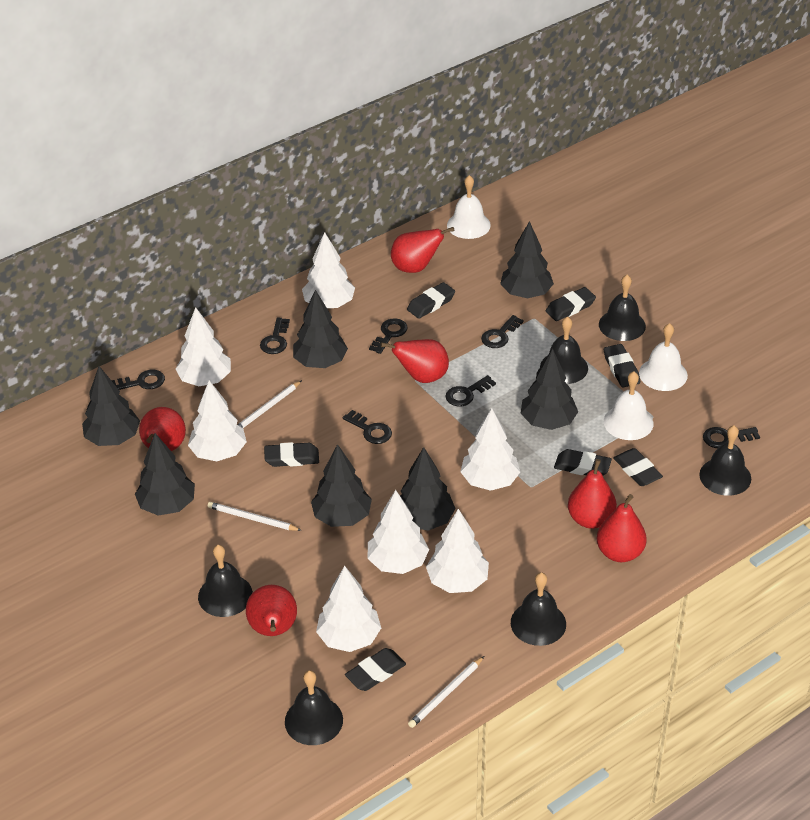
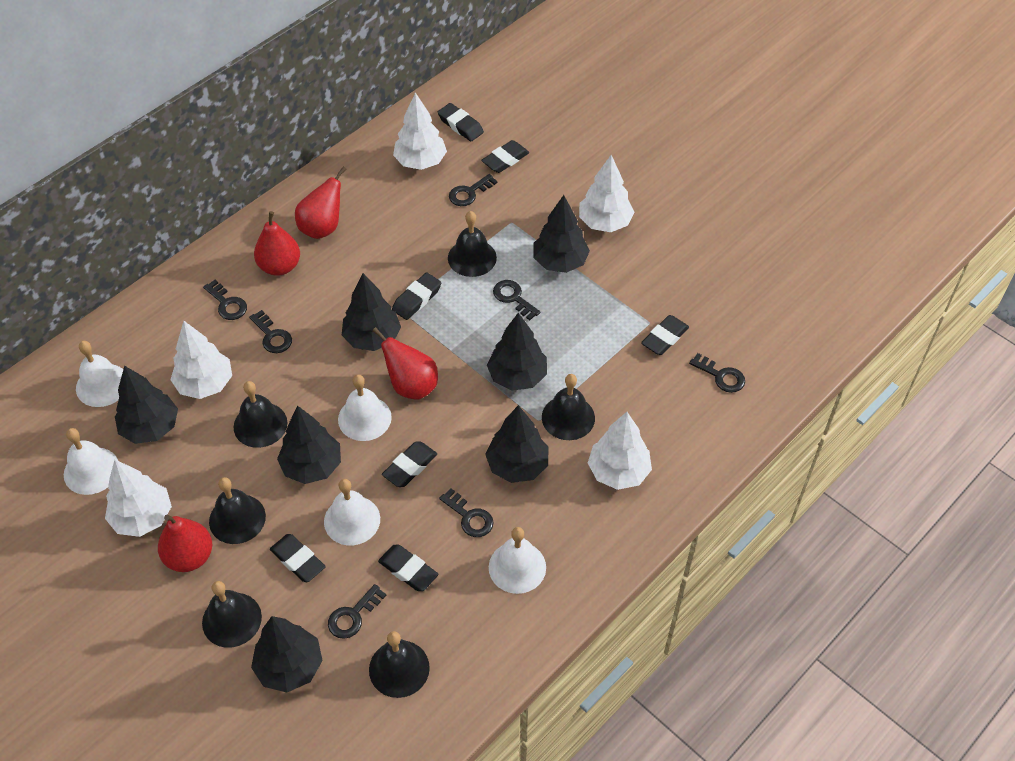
red pear: 6 -> 4
white bell: 3 -> 5
white pencil: 3 -> 0
white tree: 7 -> 5

